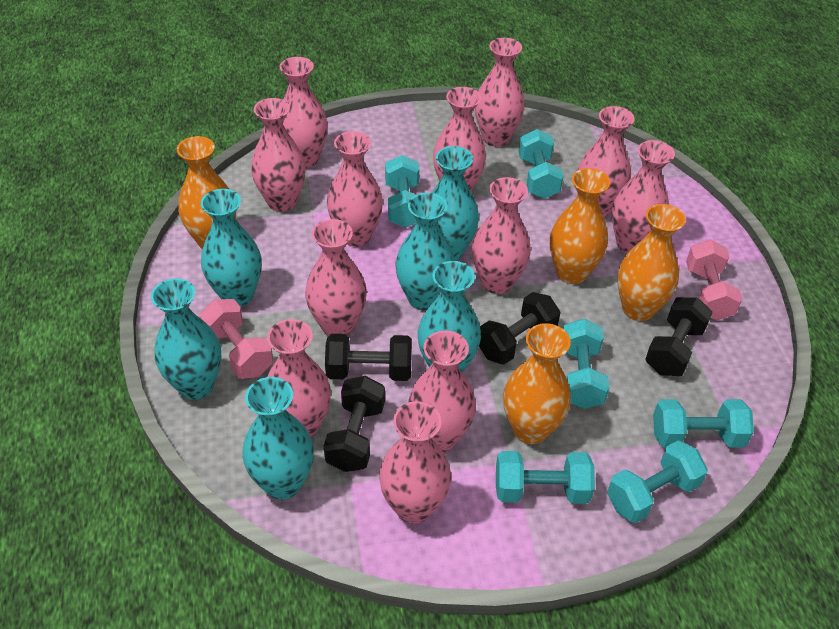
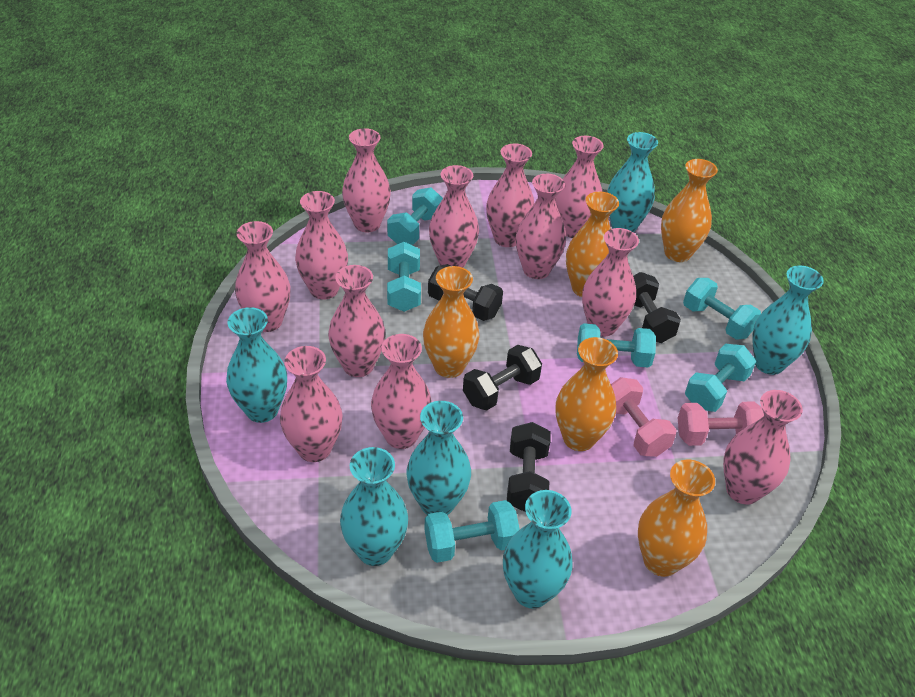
orange vase: 4 -> 5

